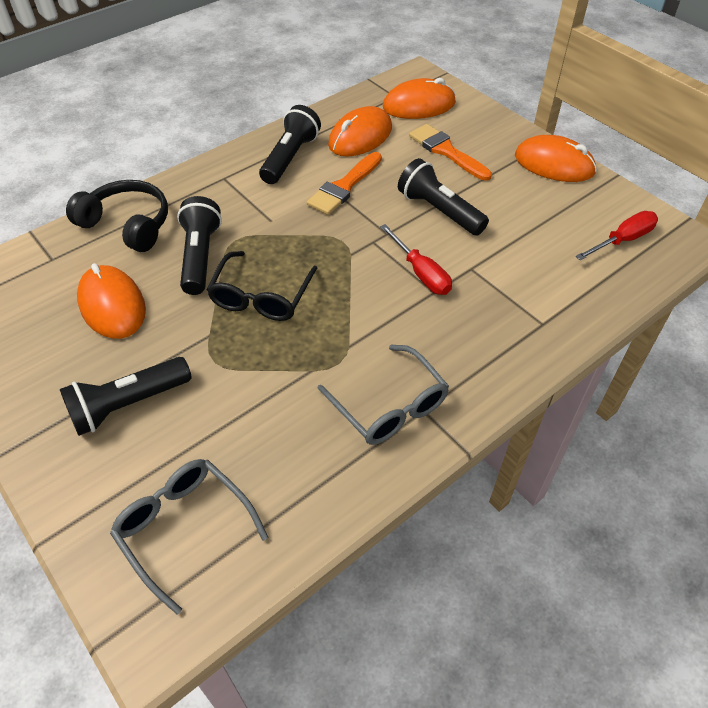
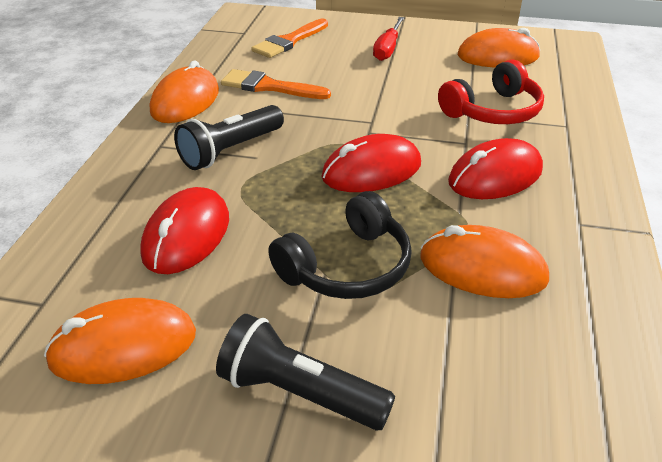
black flashlight: 4 -> 2
black glasses: 1 -> 0
grey glasses: 2 -> 0
red headphones: 0 -> 1
red mouse: 0 -> 3
red screwdriver: 2 -> 1

